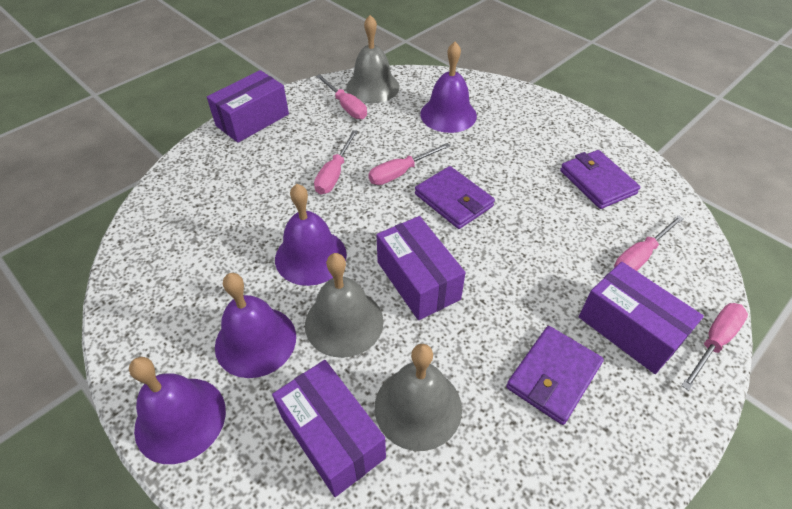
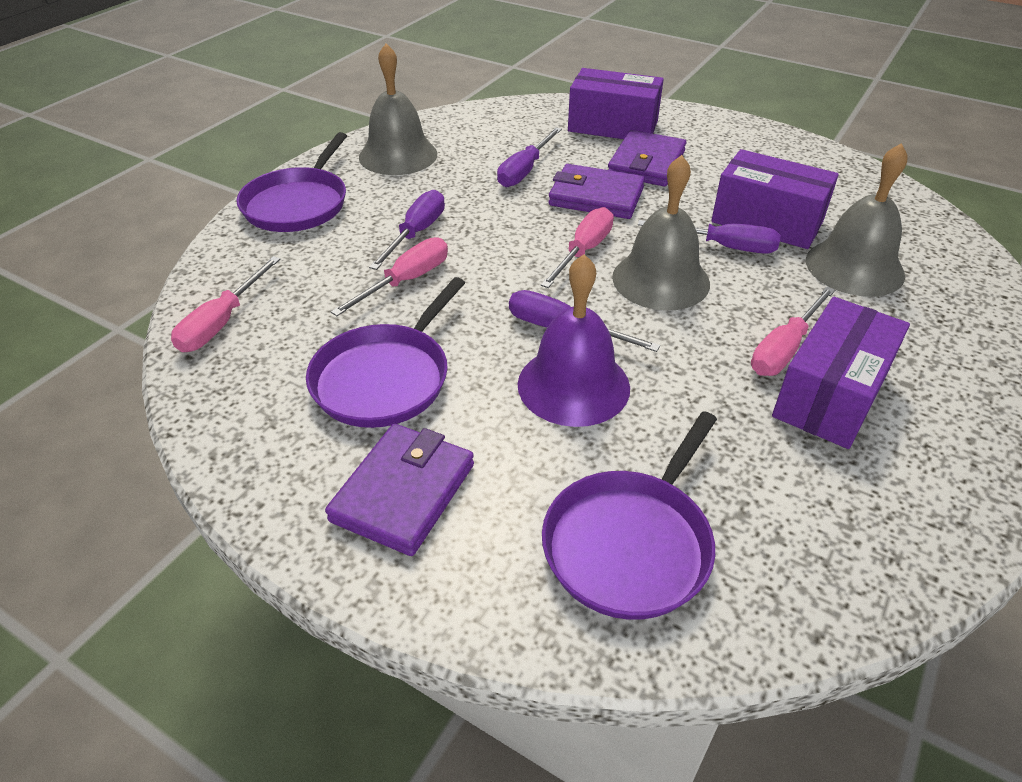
pink screwdriver: 5 -> 4
purple bell: 4 -> 1
purple box: 4 -> 3
purple pan: 0 -> 3
purple screwdriver: 0 -> 4

